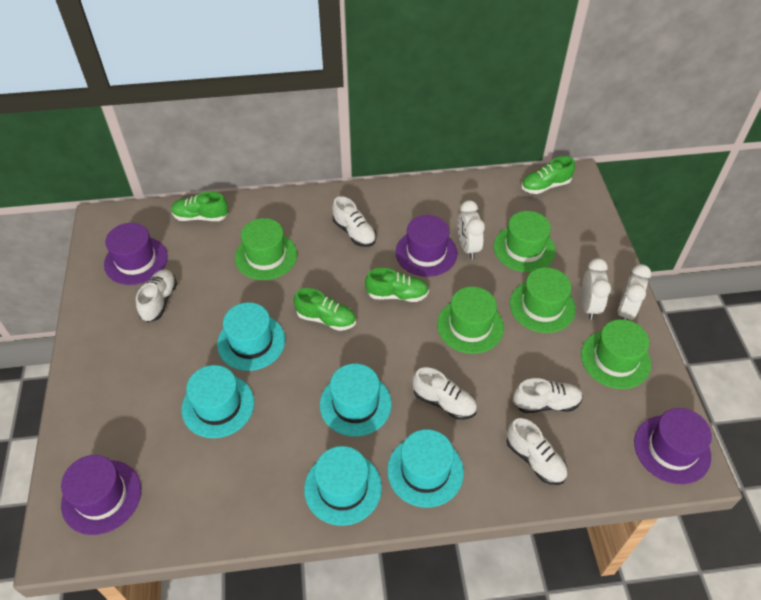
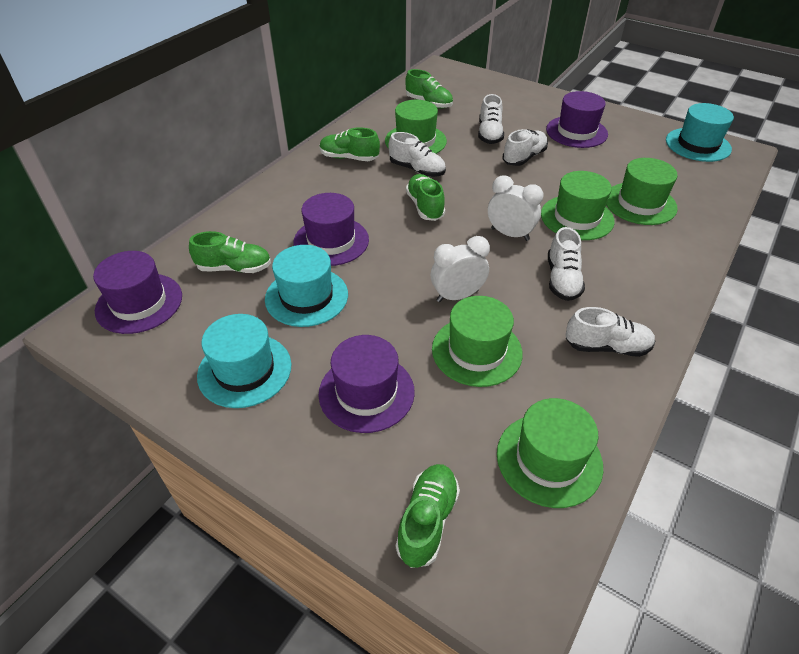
green shoe: 4 -> 5
turquoise hat: 5 -> 3
white clock: 3 -> 2

